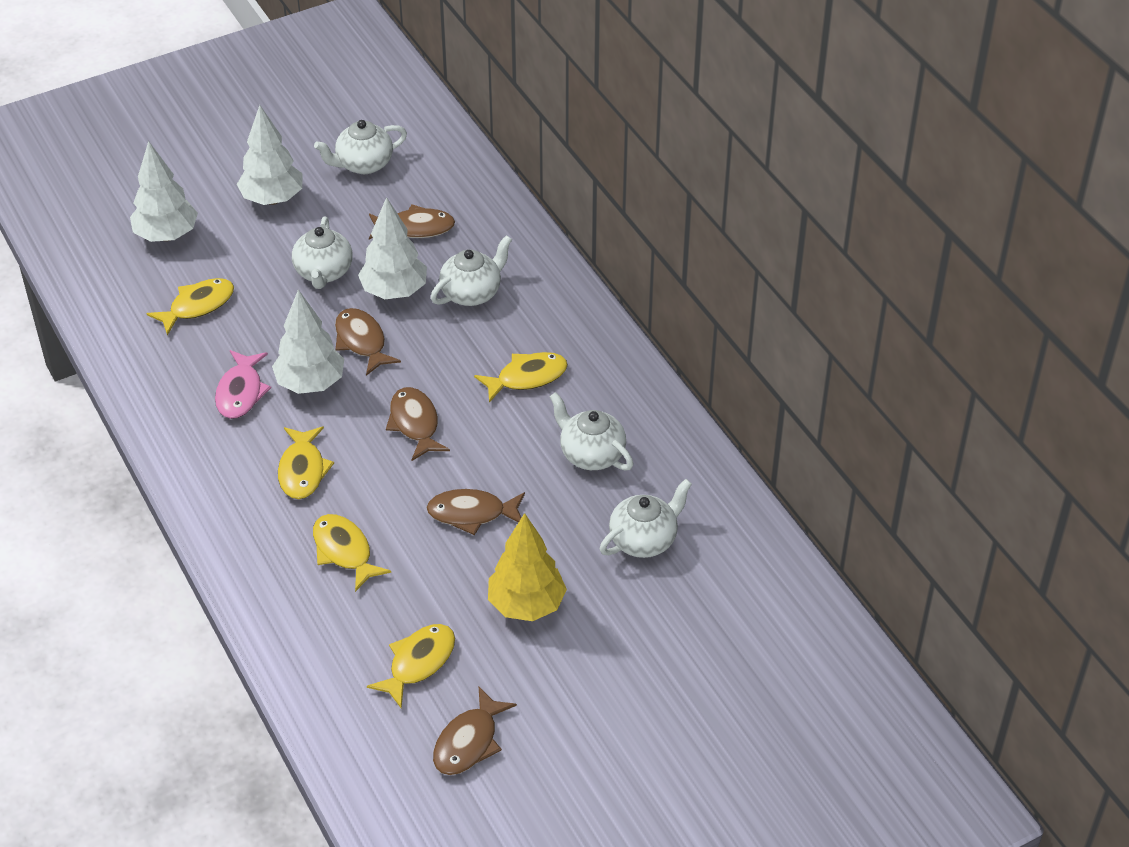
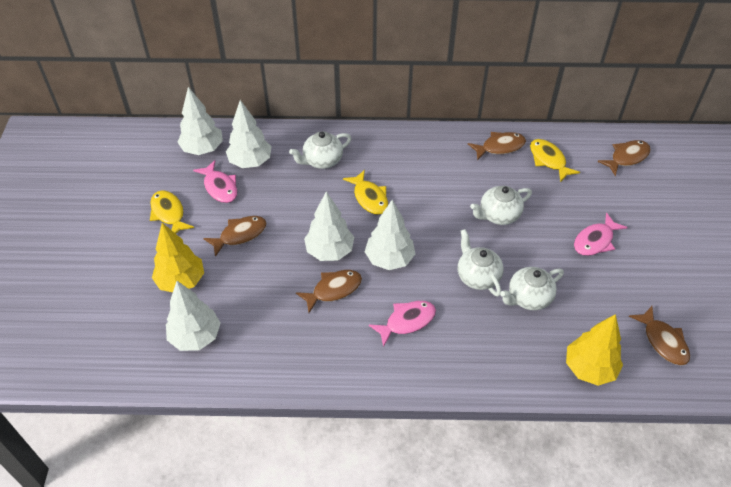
pink fish: 1 -> 3
white teapot: 5 -> 4
white tree: 4 -> 5
yellow fish: 5 -> 3
yellow tree: 1 -> 2

